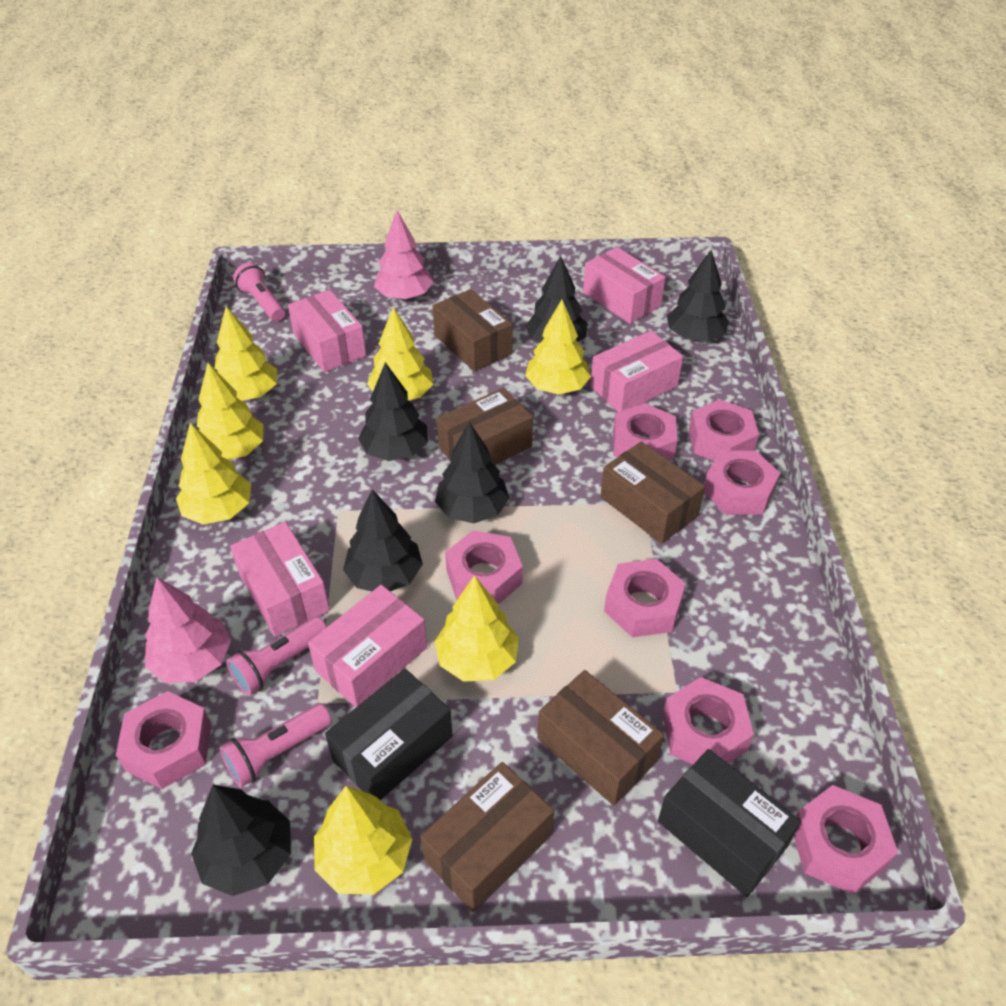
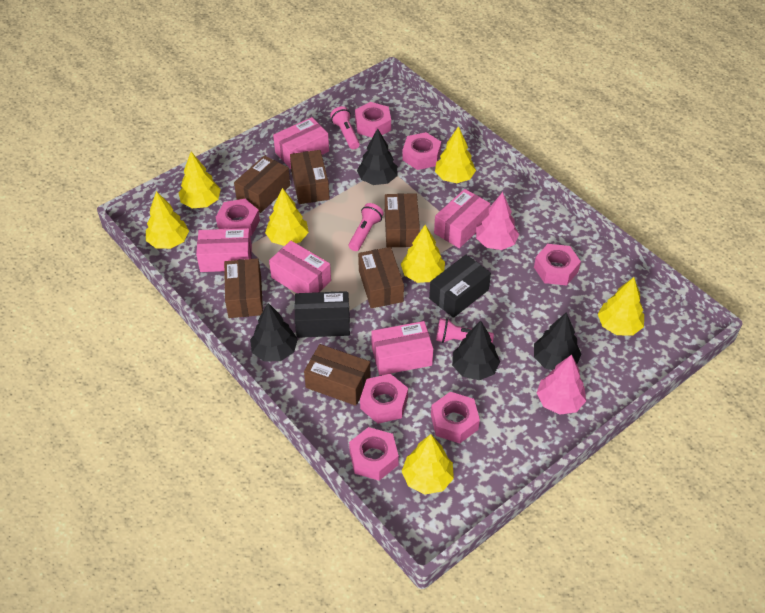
black tree: 6 -> 4
brown box: 5 -> 6
pink nut: 8 -> 7

